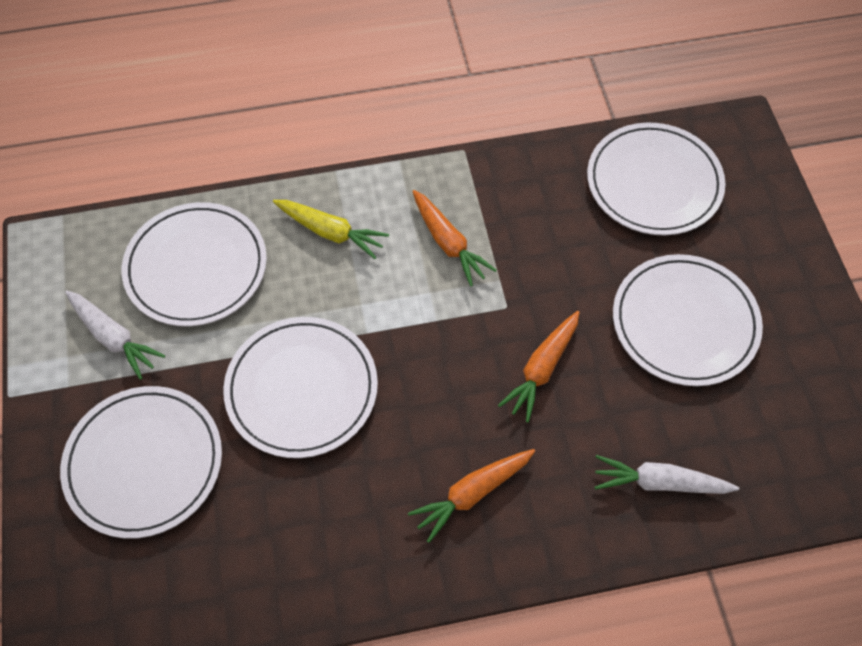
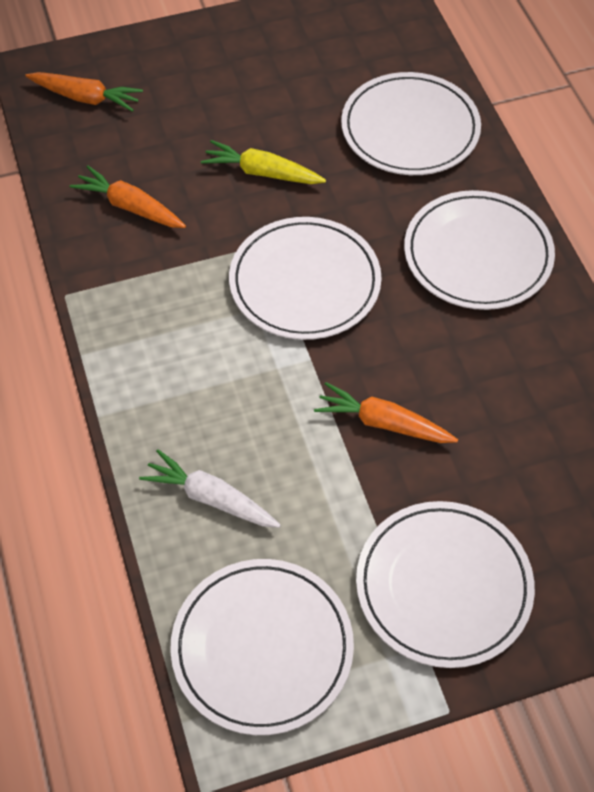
white carrot: 2 -> 1

